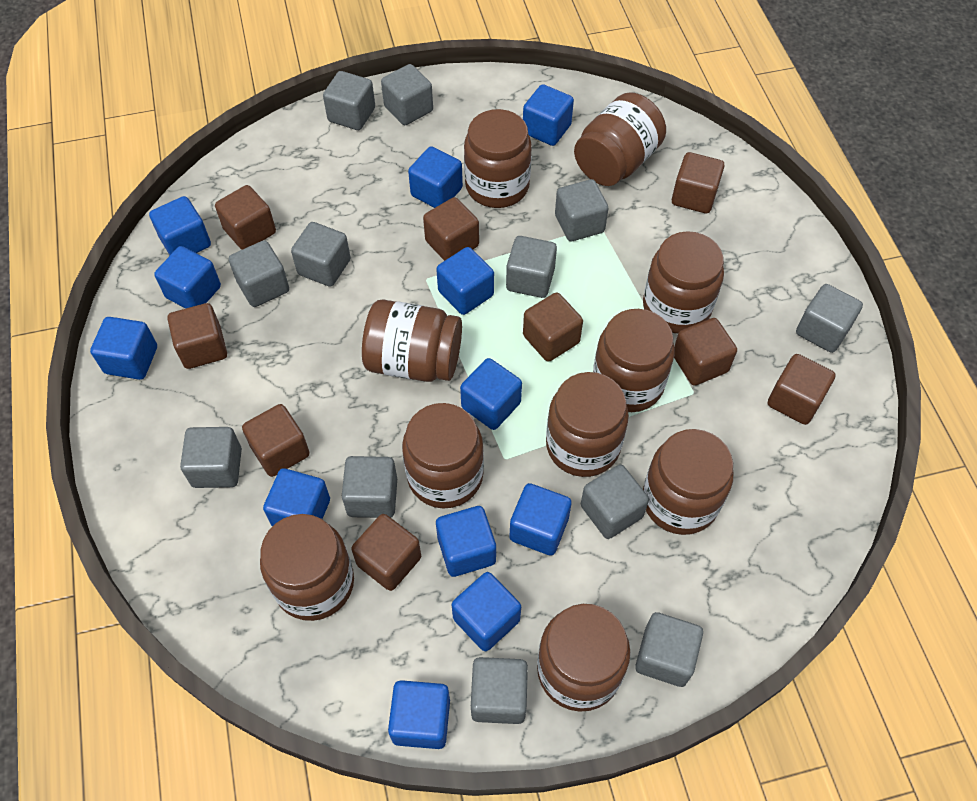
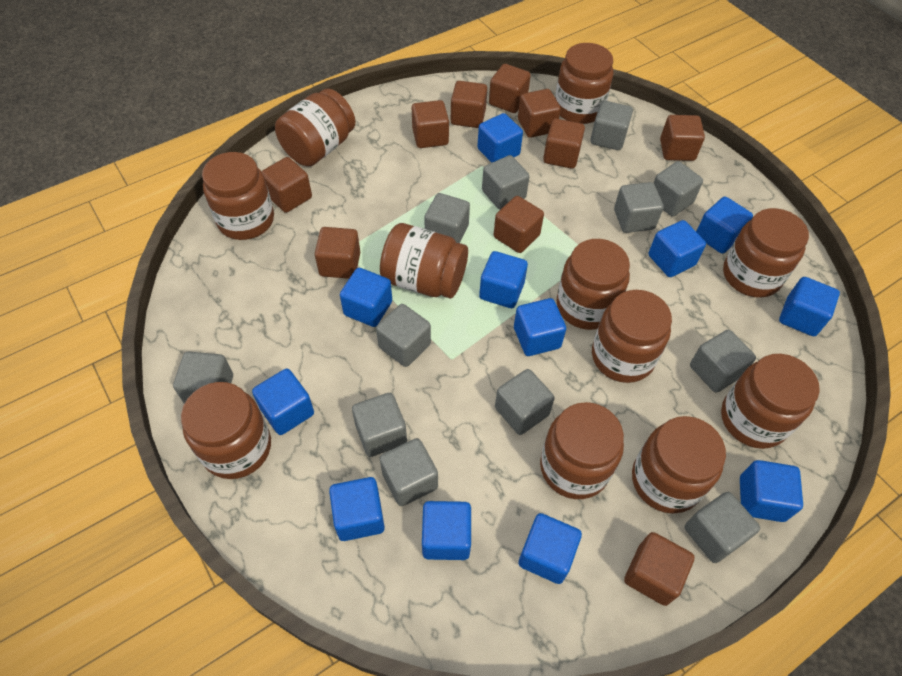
brown cube: 9 -> 10
brown jar: 10 -> 11

